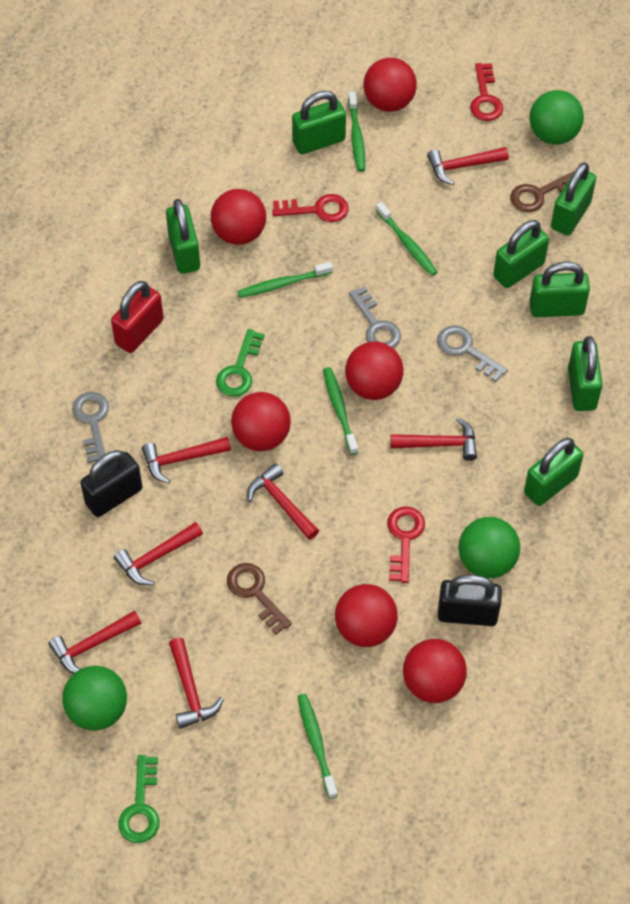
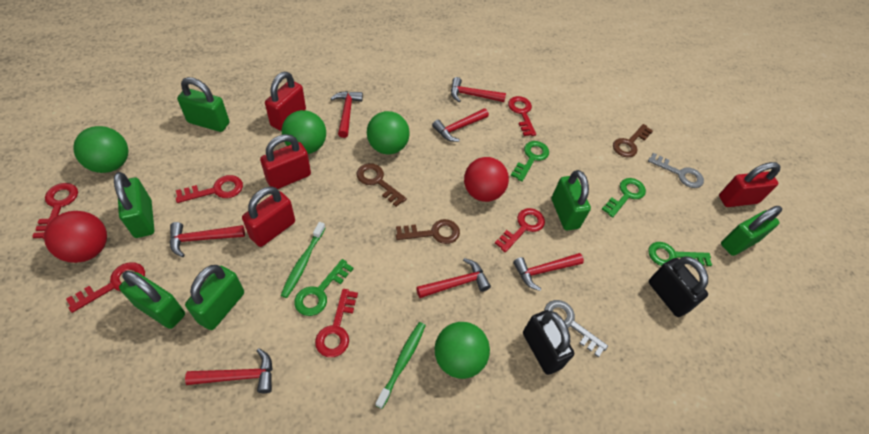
brown key: 2 -> 3
green ball: 3 -> 4
green key: 2 -> 4
green padlock: 7 -> 6
green toothbrush: 5 -> 2
grey key: 3 -> 2
red ball: 6 -> 2
red key: 3 -> 6
red padlock: 1 -> 4

